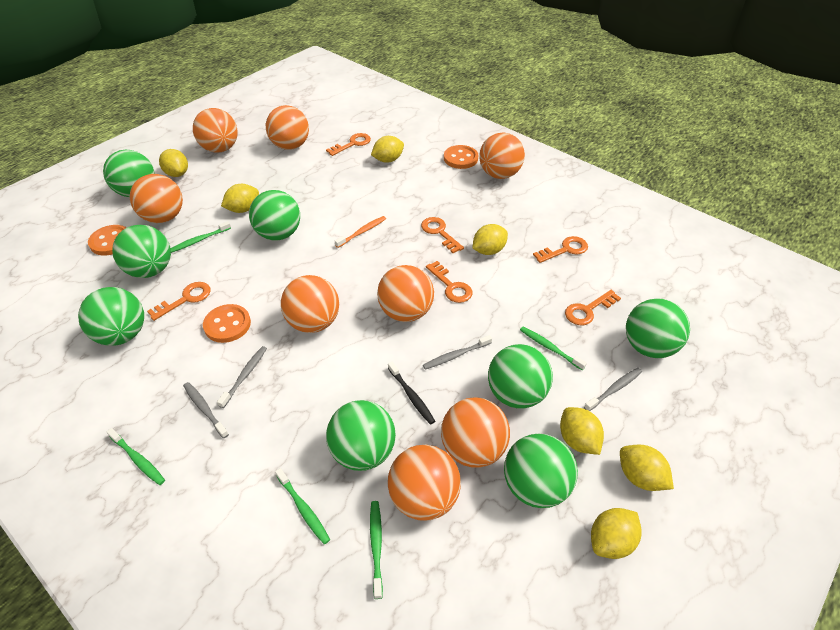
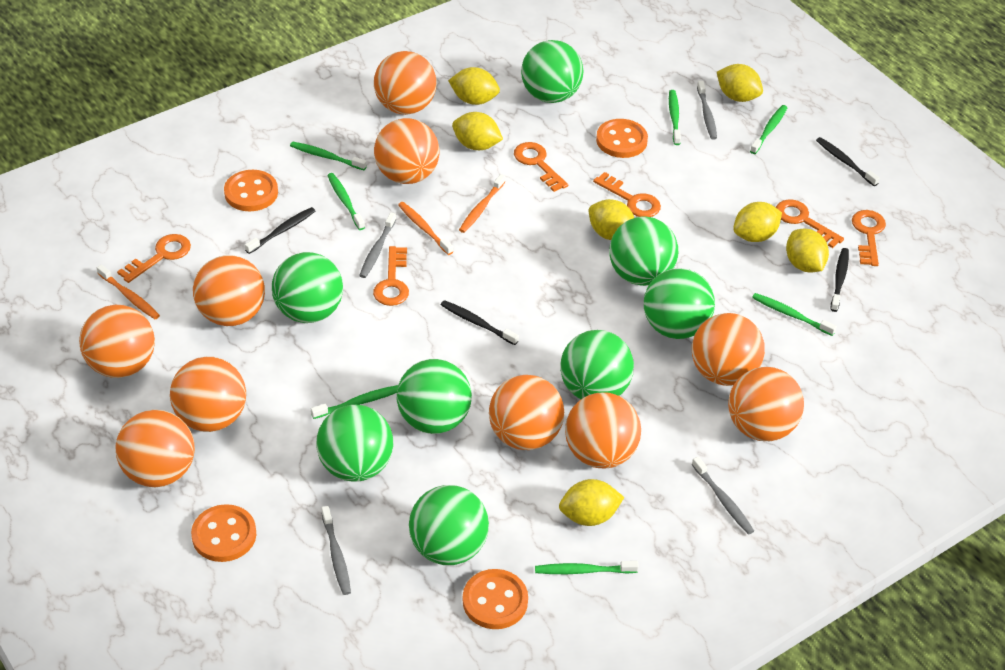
black toothbrush: 1 -> 4
green toothbrush: 5 -> 7
orange ball: 8 -> 10
orange button: 3 -> 4
orange toothbrush: 1 -> 3

